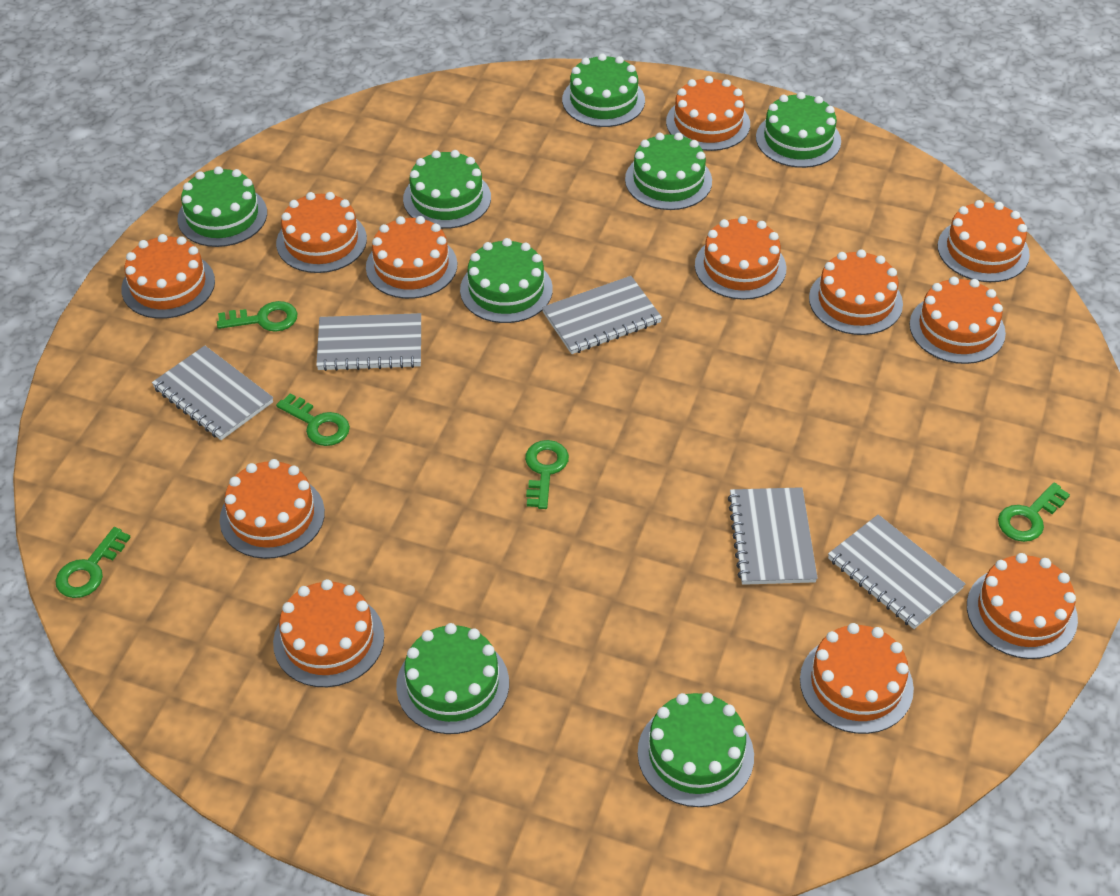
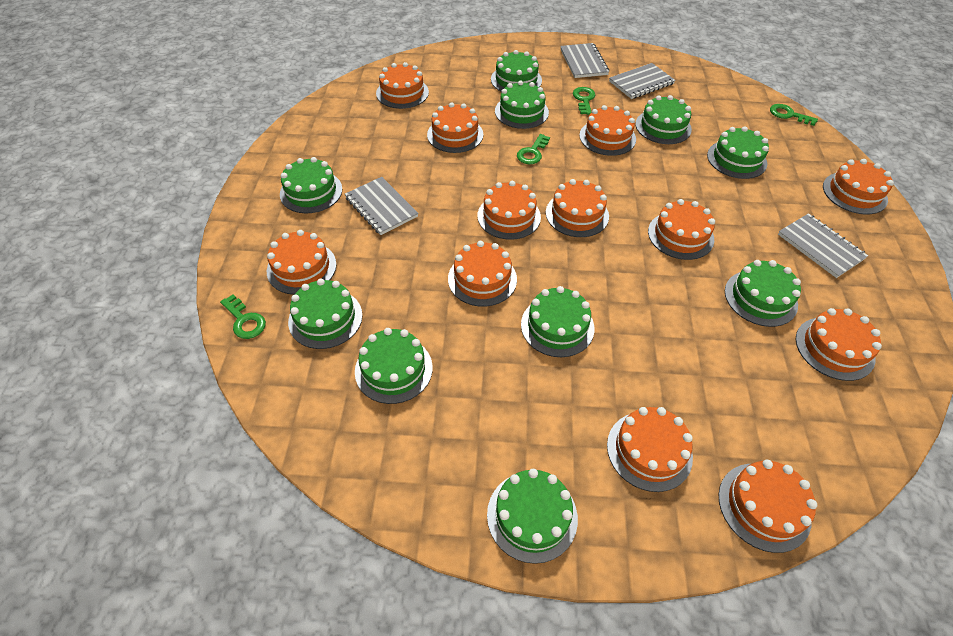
green cake: 8 -> 10
green key: 5 -> 4
grey notebook: 5 -> 4

